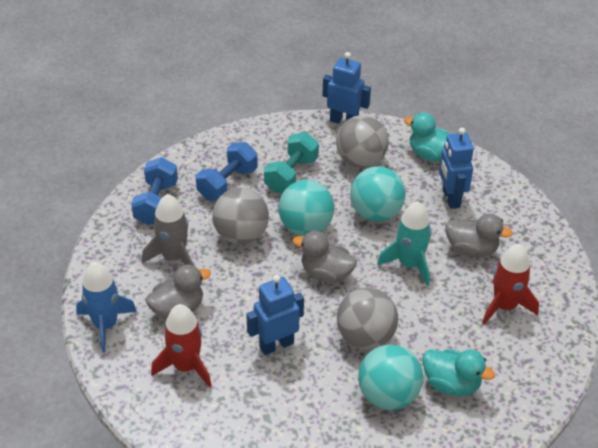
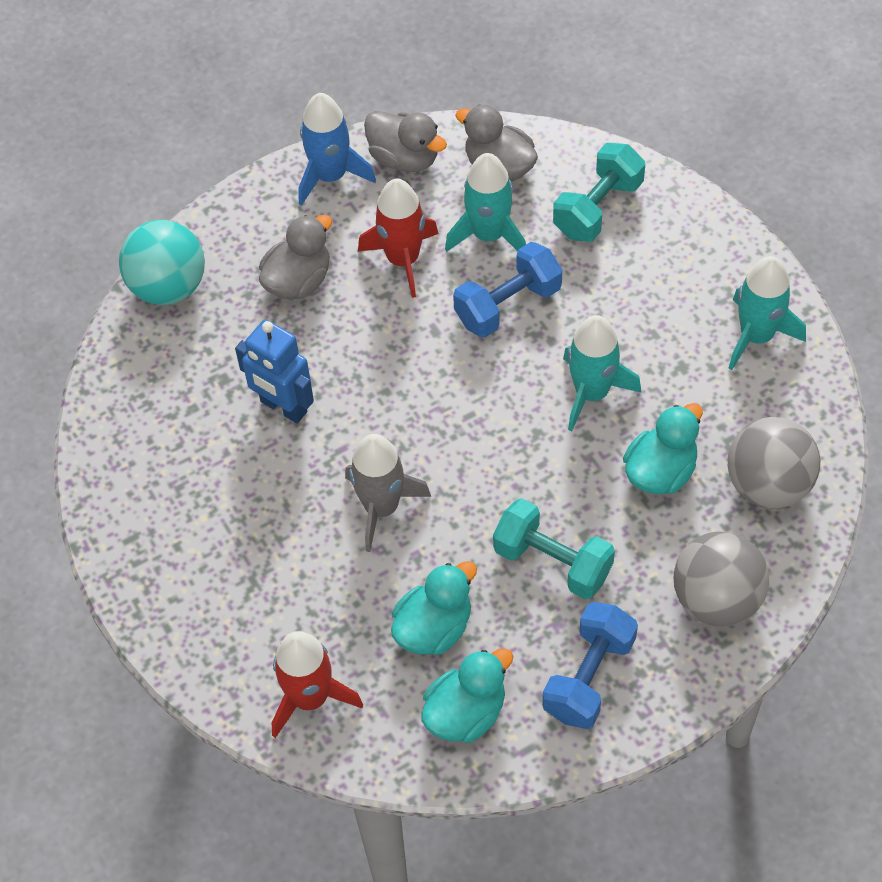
blue robot: 3 -> 1
grey ball: 3 -> 2
turquoise ball: 3 -> 1
turquoise duck: 2 -> 3
turquoise dumbbell: 1 -> 2
turquoise rocket: 1 -> 3

